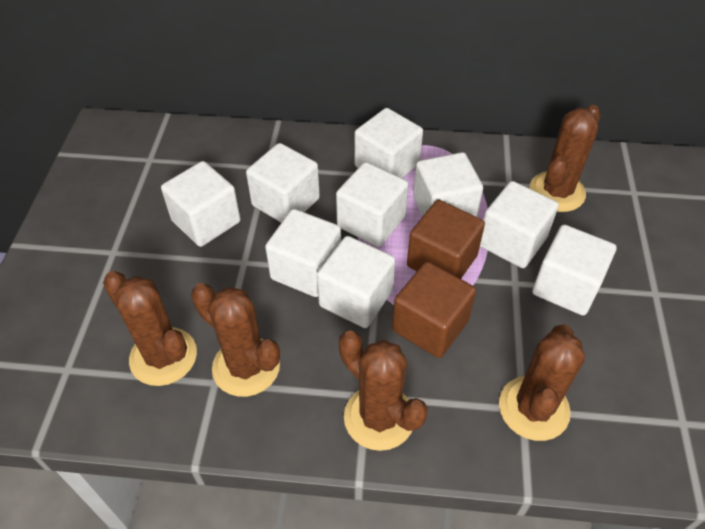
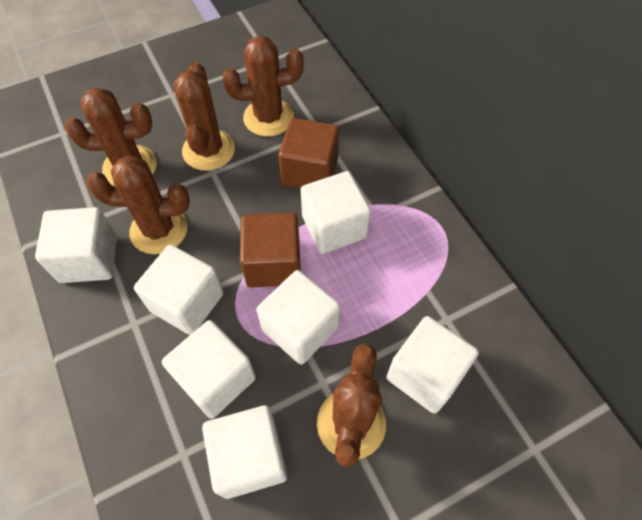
white cube: 9 -> 7

